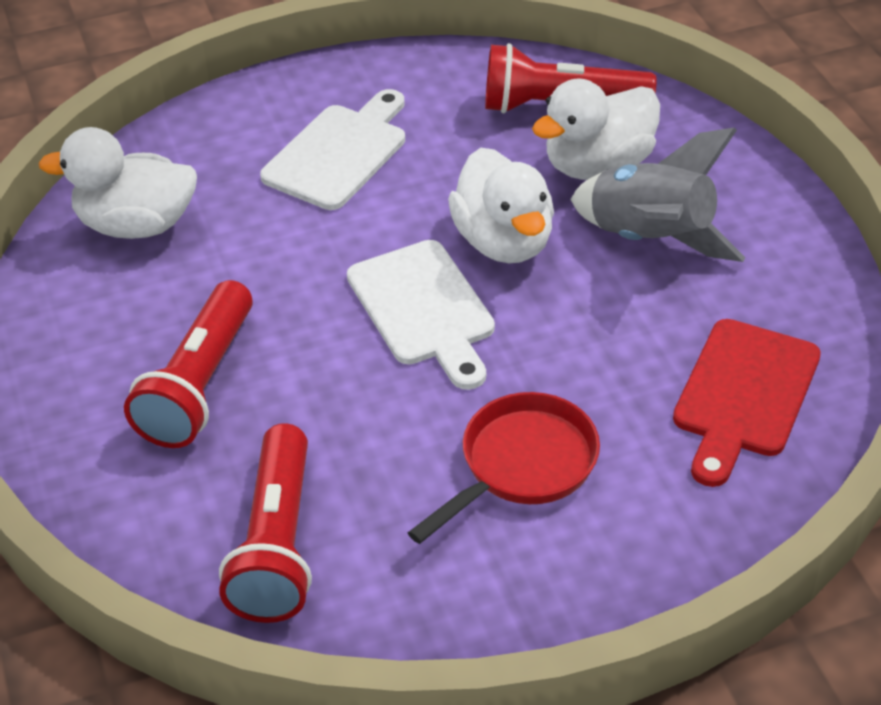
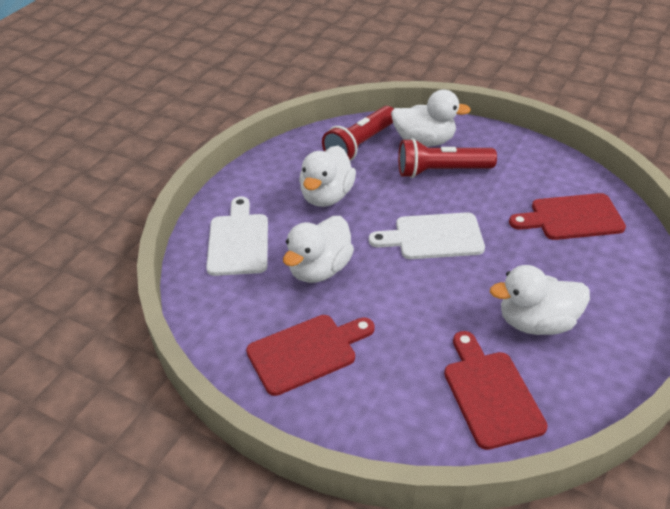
grey rocket: 1 -> 0
red cutting board: 1 -> 3
red flashlight: 3 -> 2
red pan: 1 -> 0
white duck: 3 -> 4

